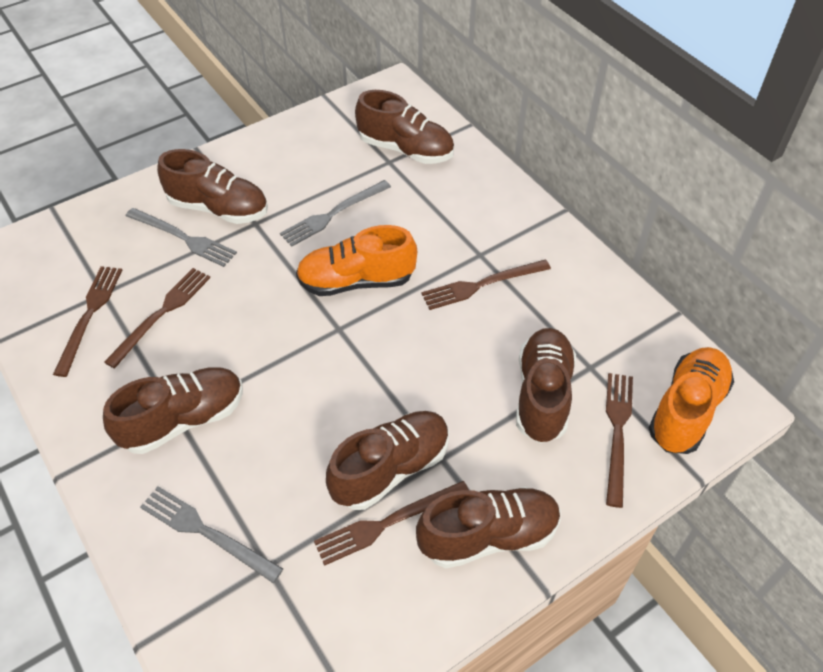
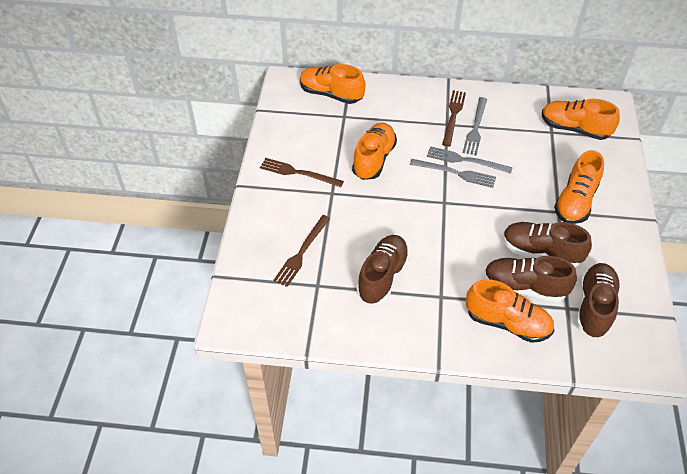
brown fork: 5 -> 3
brown shoe: 6 -> 4
orange shoe: 2 -> 5

